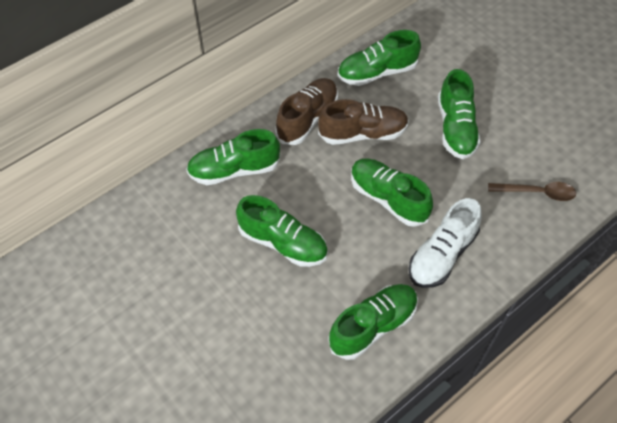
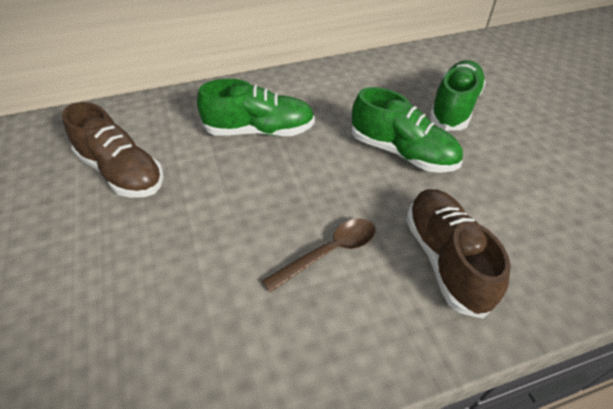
green shoe: 6 -> 3
white shoe: 1 -> 0

